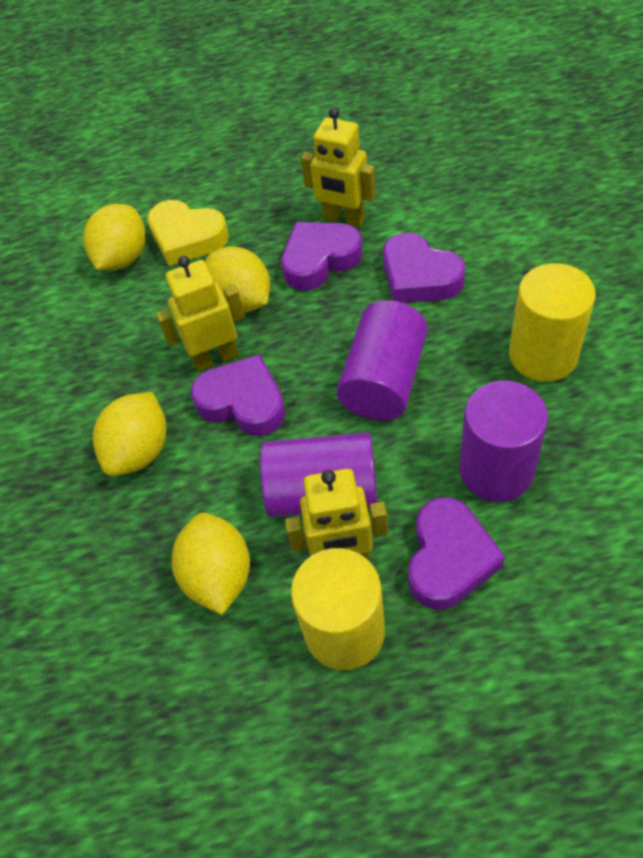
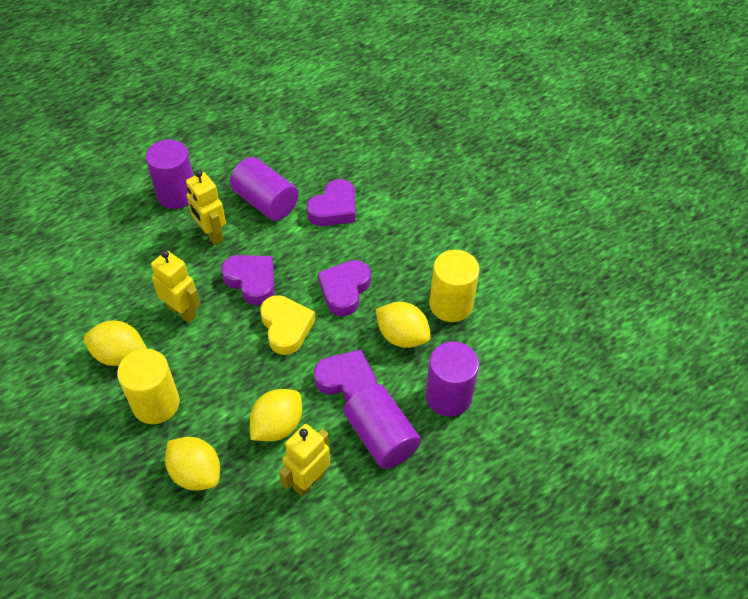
purple cylinder: 3 -> 4

